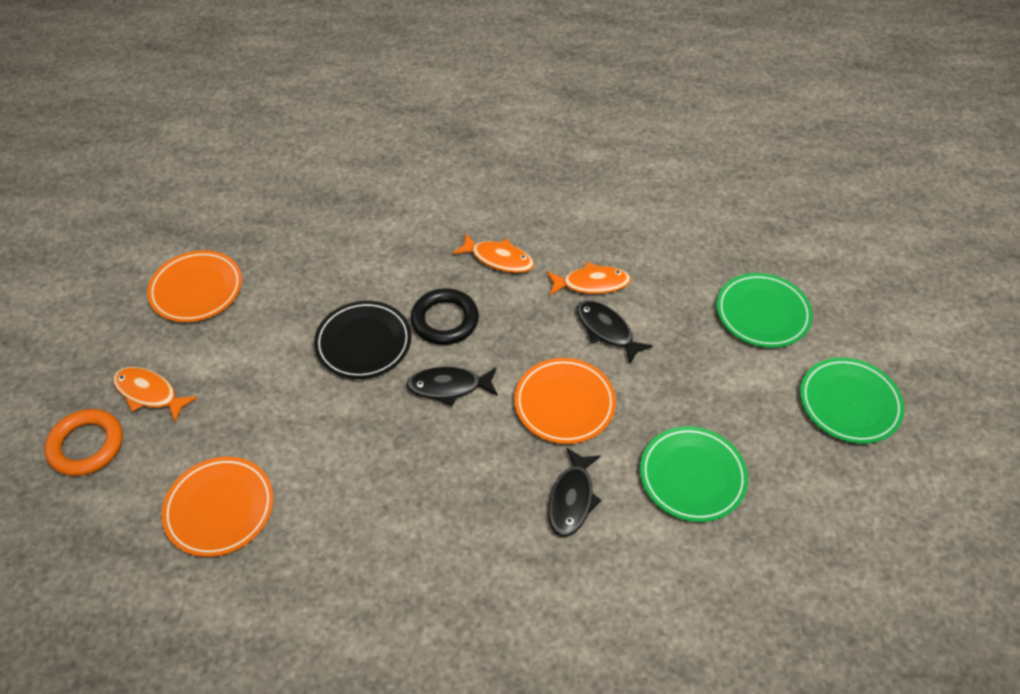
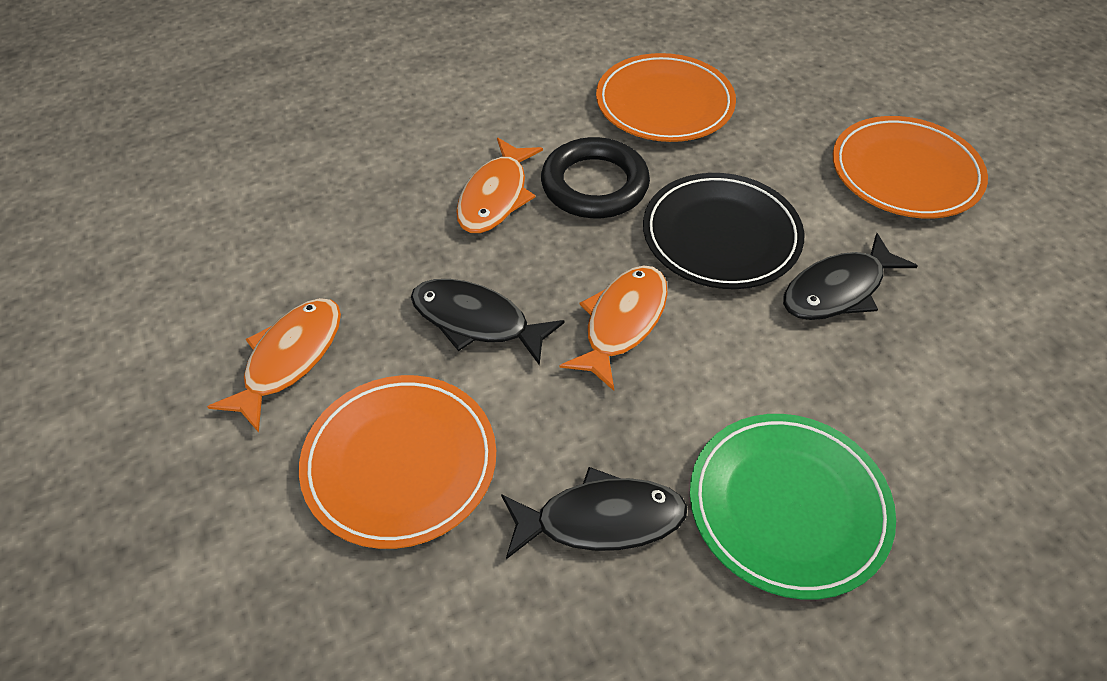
green plate: 3 -> 1
orange ring: 1 -> 0

